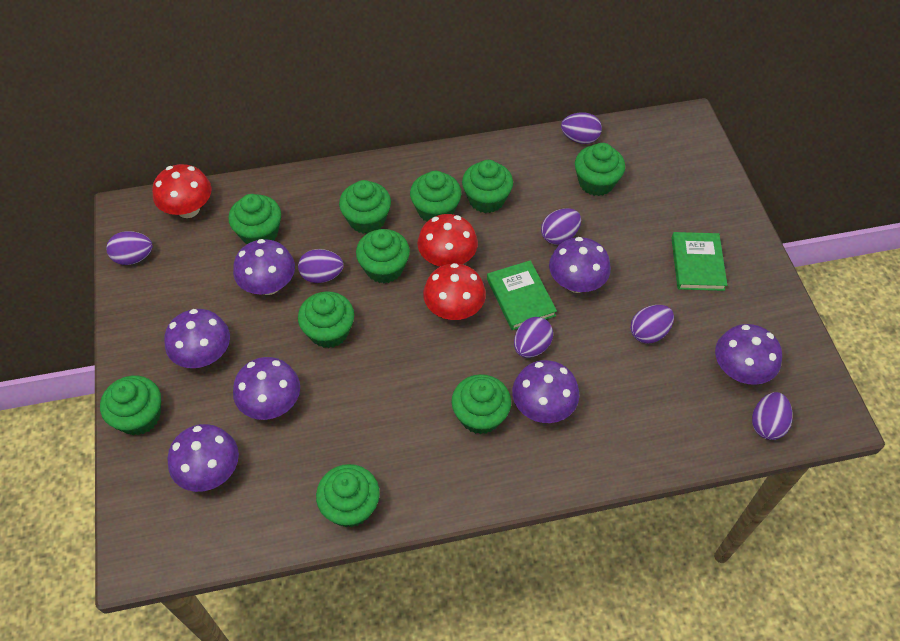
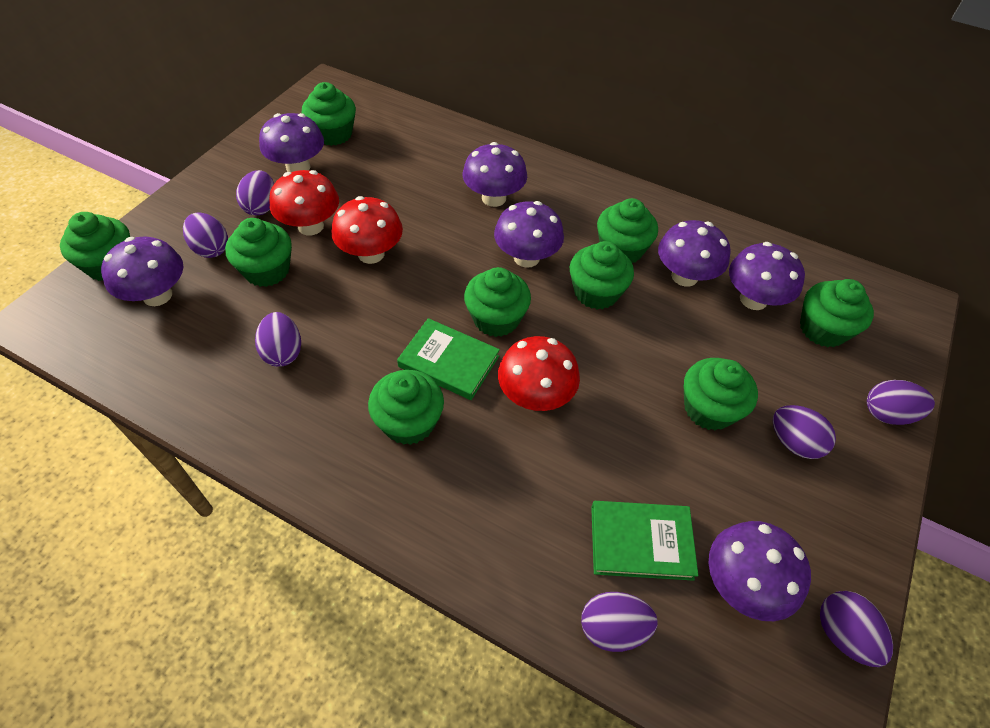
green cupcake: 10 -> 9

